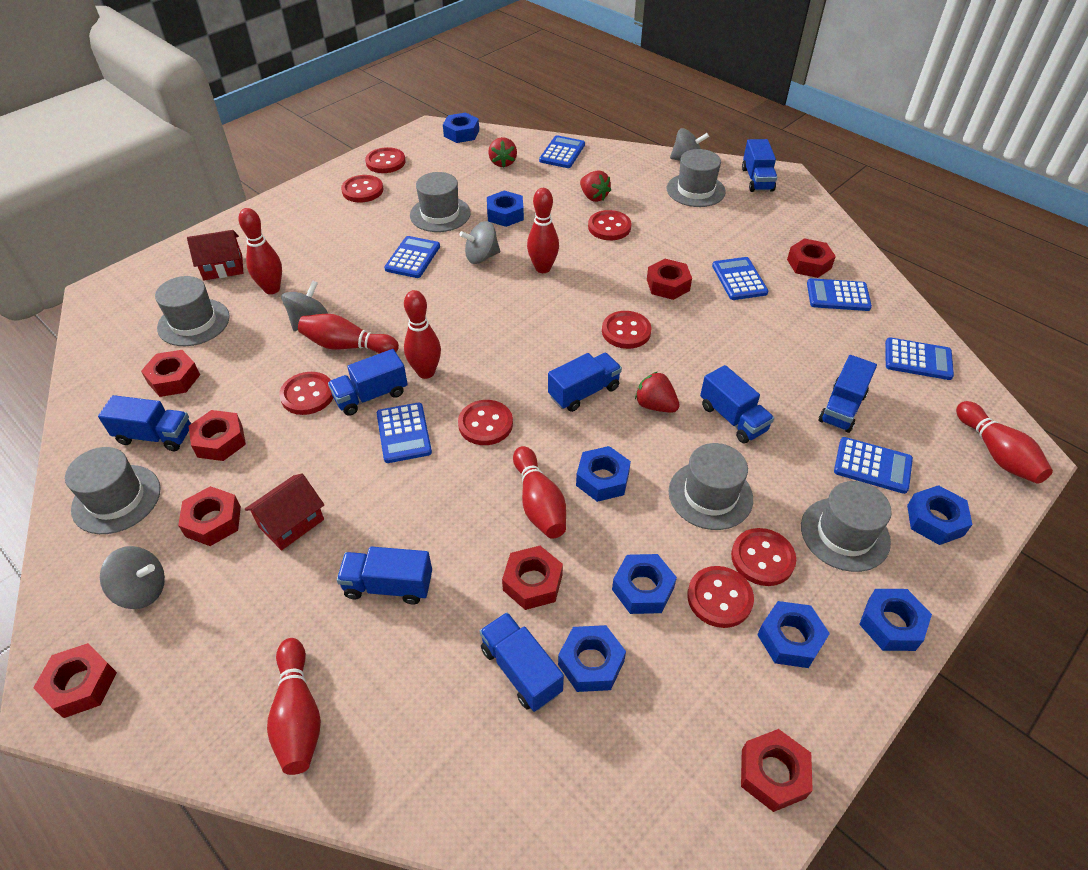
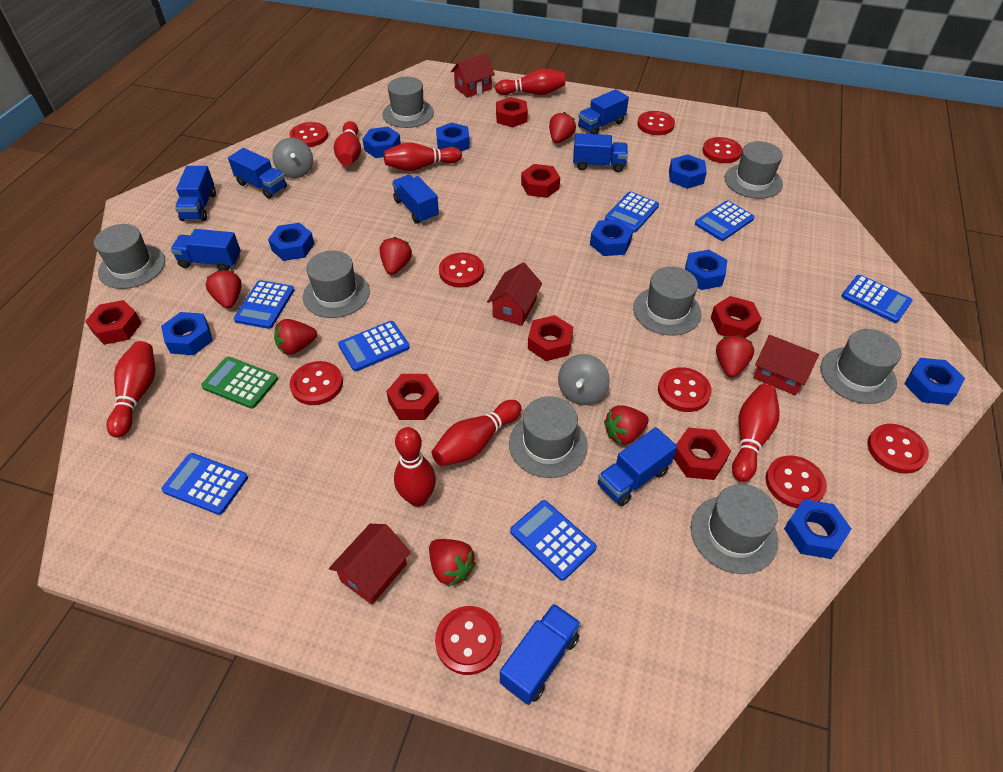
blue nut: 8 -> 9
green calculator: 0 -> 1
grey hat: 6 -> 8
grey spinning top: 4 -> 2
red button: 8 -> 9
red house: 2 -> 4
red nut: 8 -> 7
red strawberry: 3 -> 7

